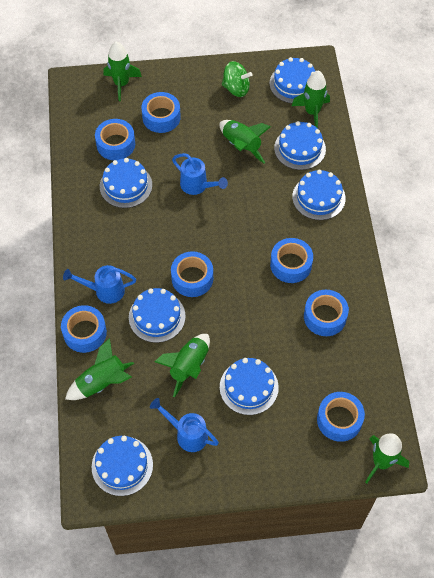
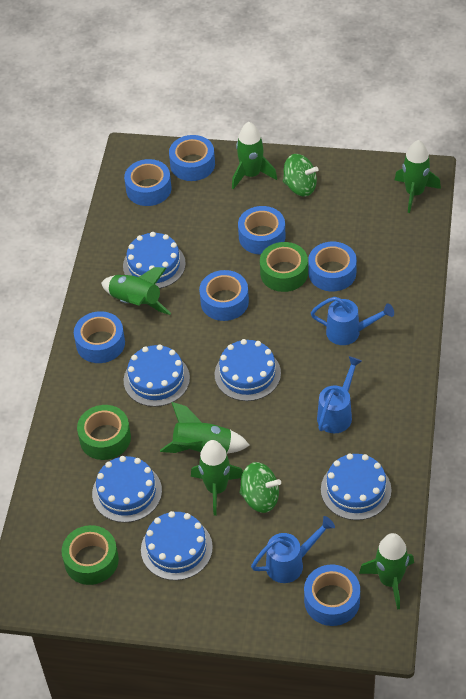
blue cake: 7 -> 6
green spinning top: 1 -> 2
green tape: 0 -> 3

